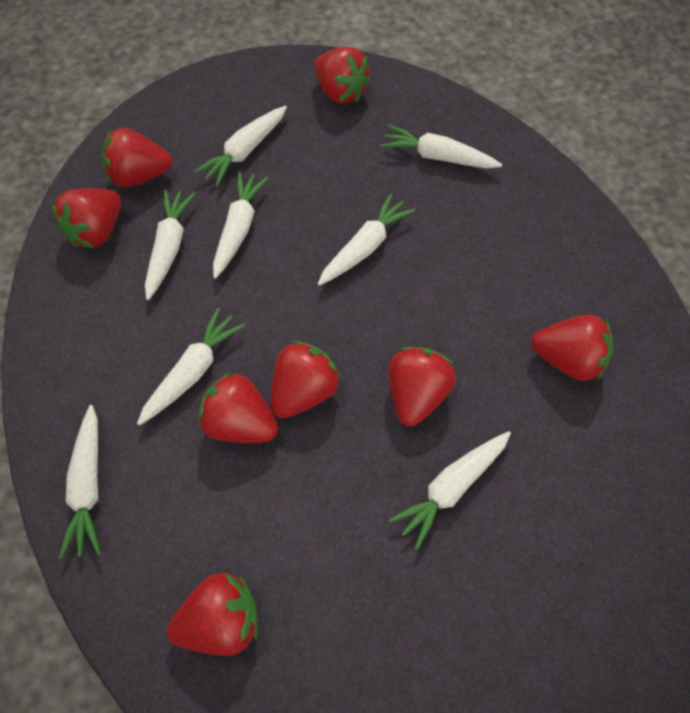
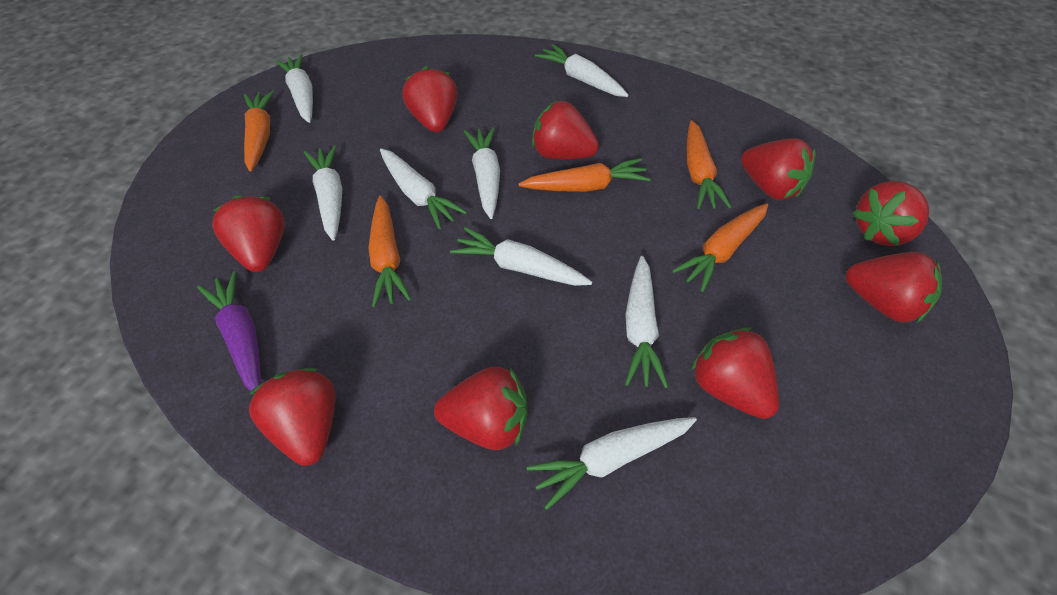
orange carrot: 0 -> 5
purple carrot: 0 -> 1
red strawberry: 8 -> 9

